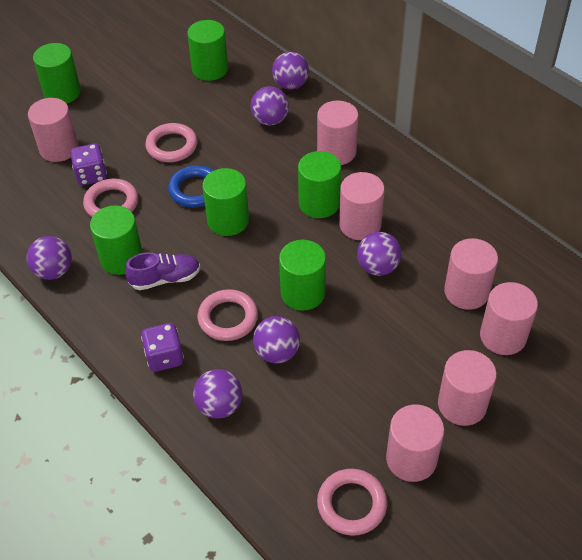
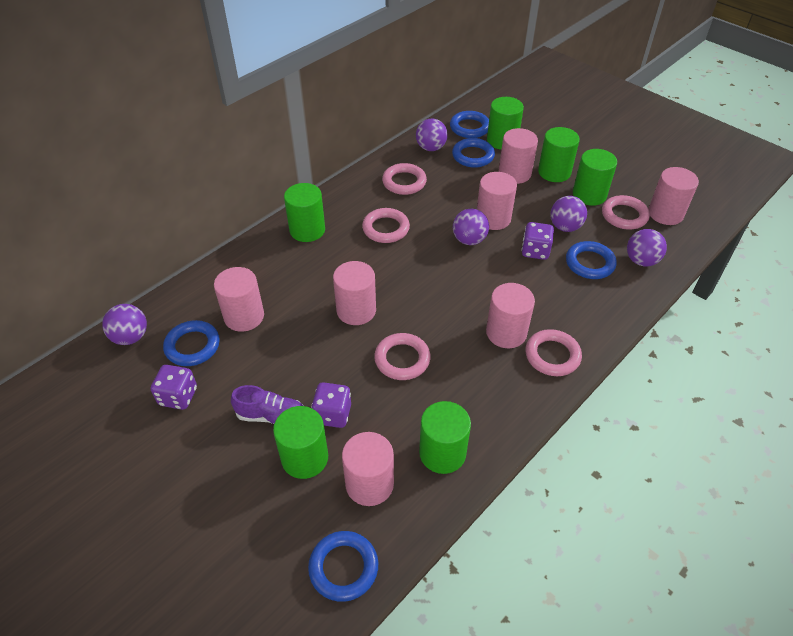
blue ring: 1 -> 5
pink ring: 4 -> 5
purple ball: 6 -> 5
purple dice: 2 -> 3

